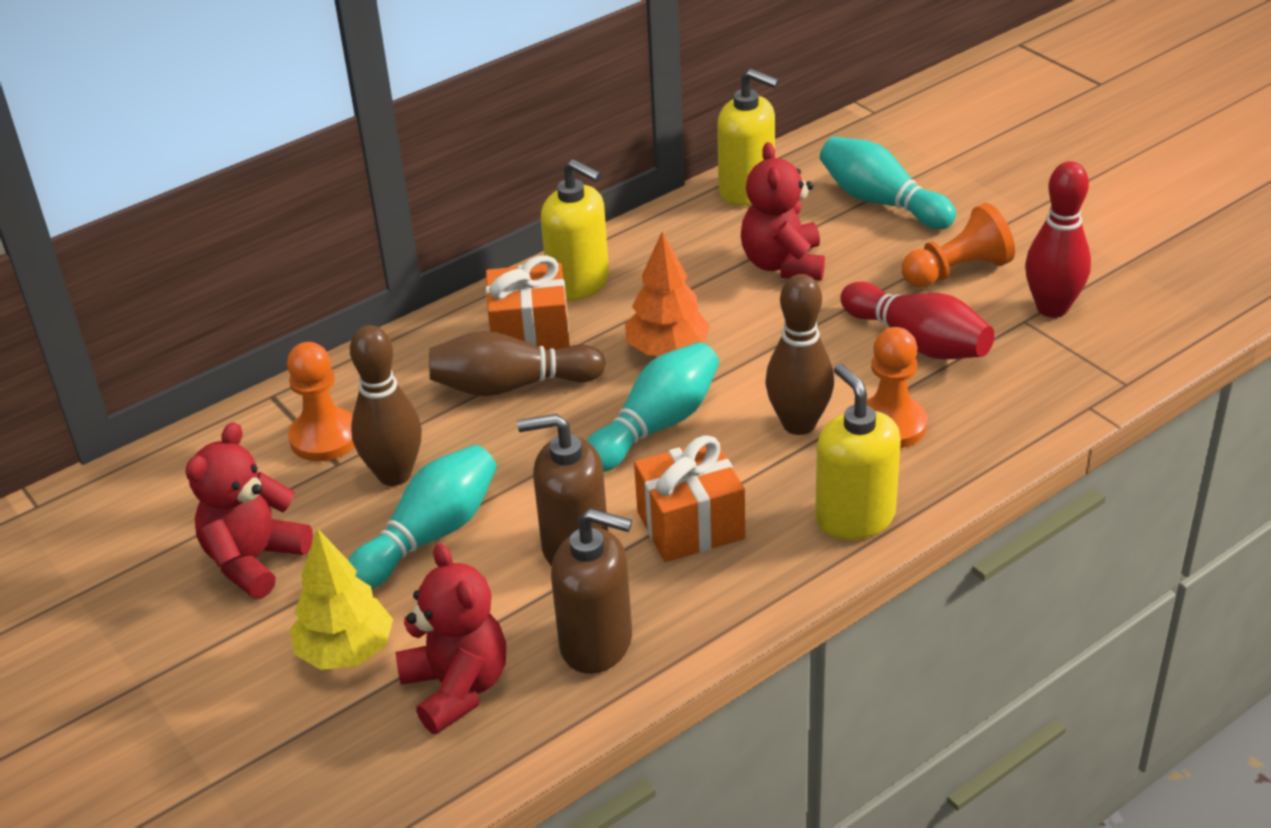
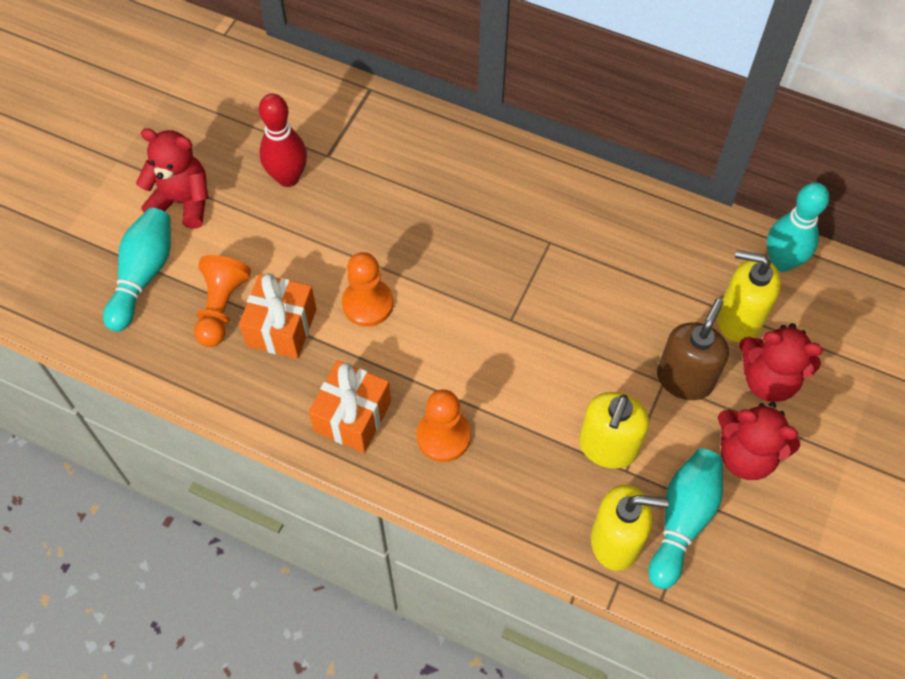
brown bowling pin: 3 -> 0
brown soap dispenser: 2 -> 1
orange tree: 1 -> 0
red bowling pin: 2 -> 1
yellow tree: 1 -> 0

